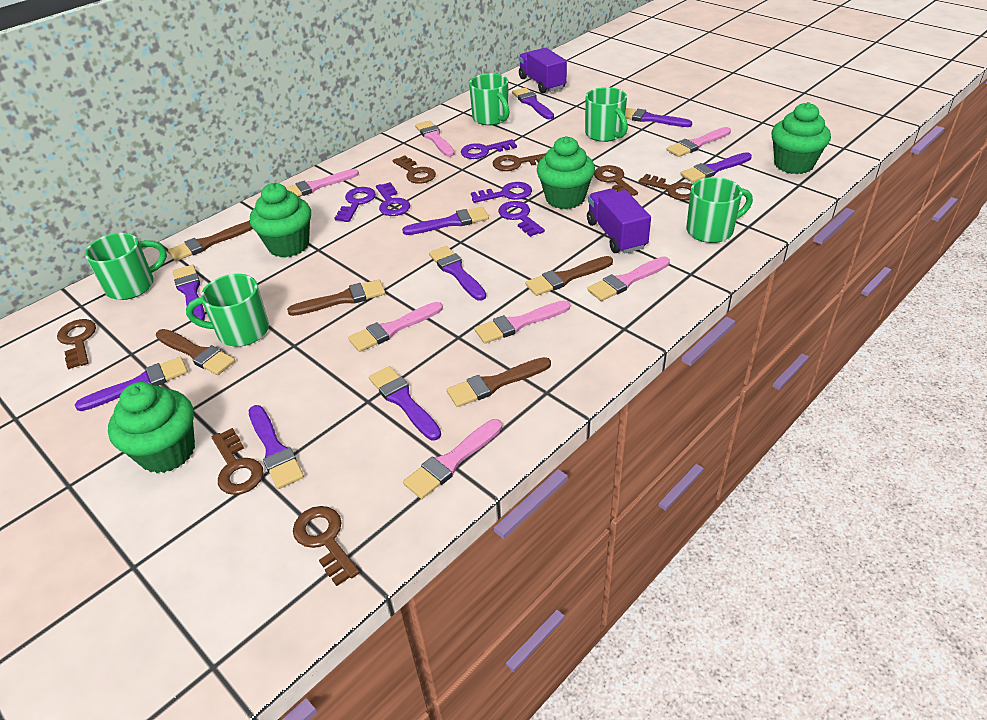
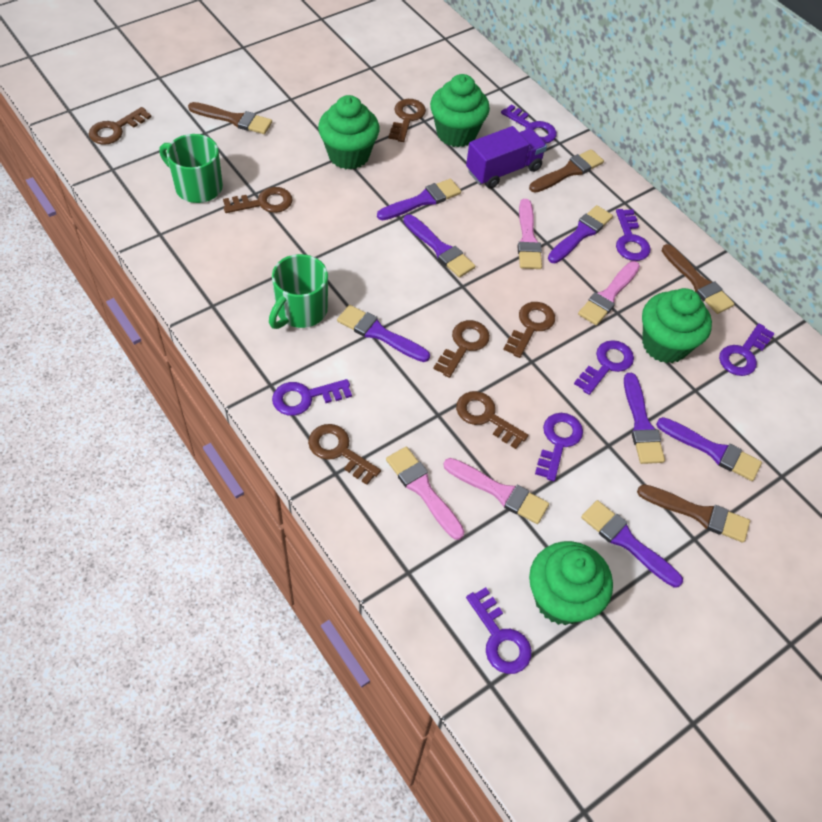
brown brush: 5 -> 4
green mug: 5 -> 2
pink brush: 7 -> 4
purple brush: 9 -> 7
purple key: 5 -> 7
purple truck: 2 -> 1

